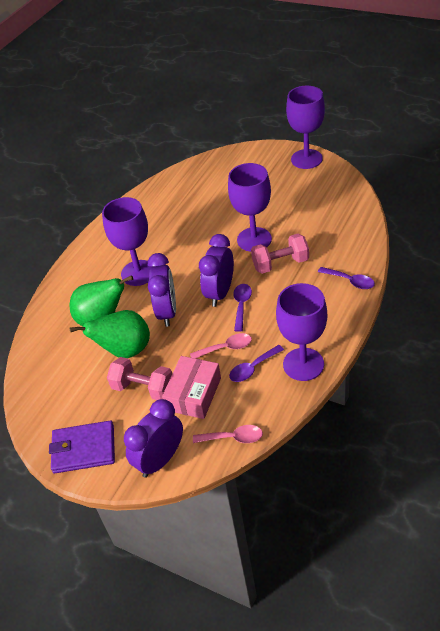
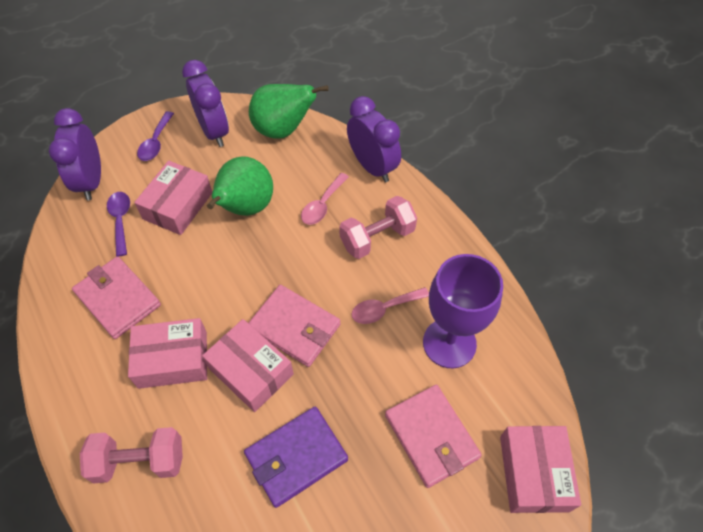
pink box: 1 -> 4
pink wallet: 0 -> 3
purple goblet: 4 -> 1
purple spoon: 3 -> 2

